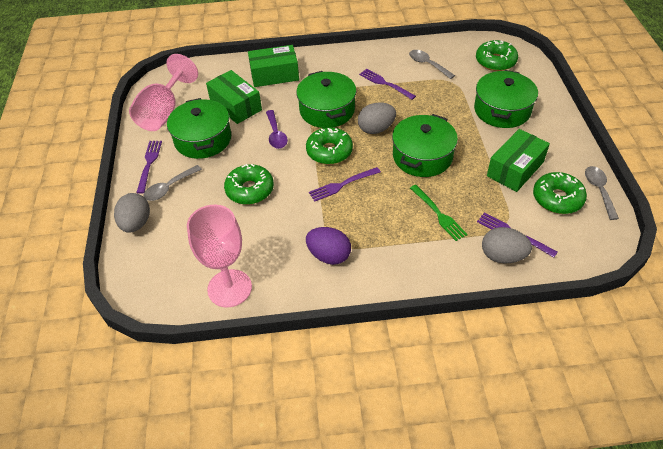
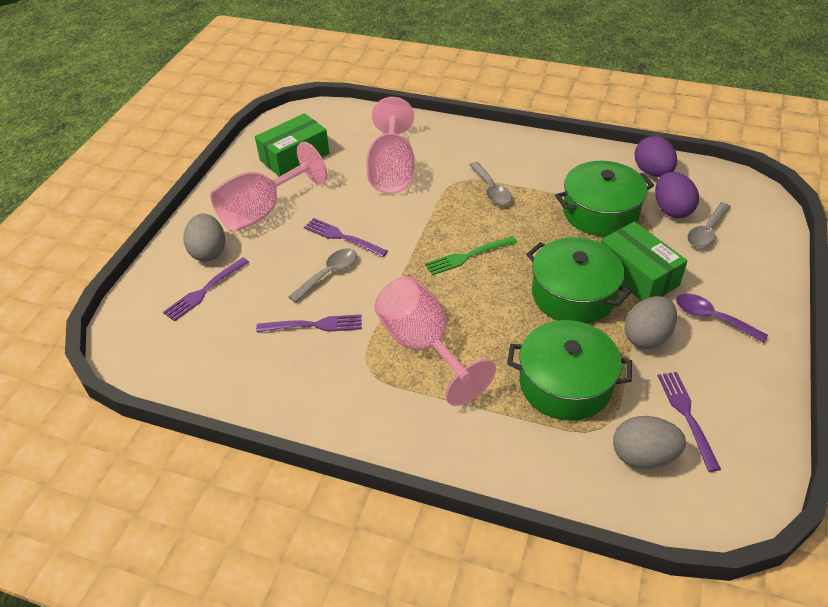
green box: 3 -> 2
green donut: 4 -> 0
green pot: 4 -> 3
pink goblet: 2 -> 3
purple egg: 1 -> 2

